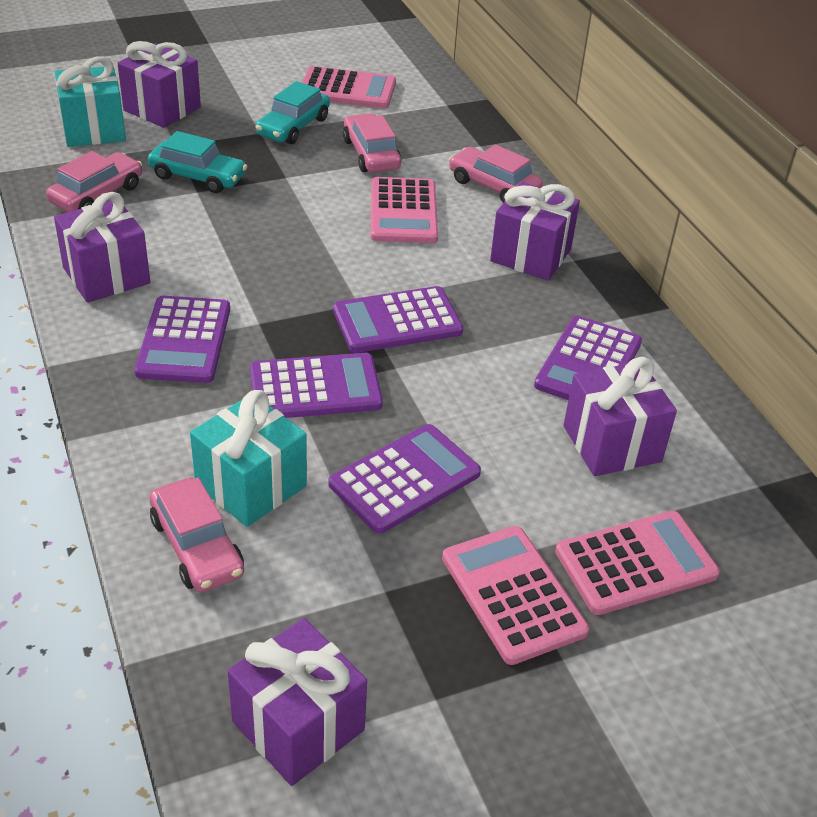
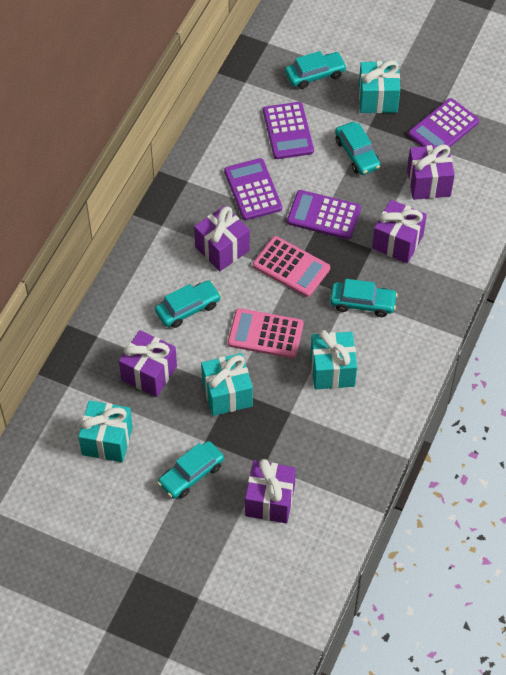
pink calculator: 4 -> 2
pink car: 4 -> 0
purple calculator: 5 -> 4
turquoise car: 2 -> 5
turquoise gift: 2 -> 4

